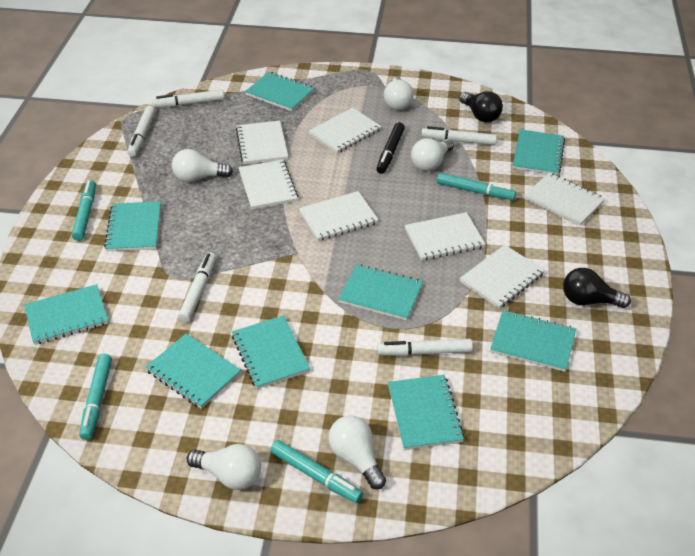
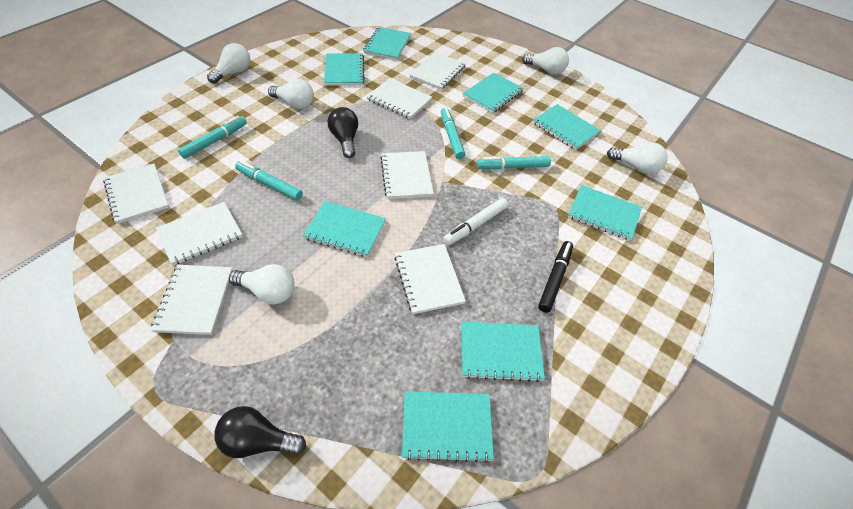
turquoise notebook: 9 -> 8
white marker: 5 -> 1

